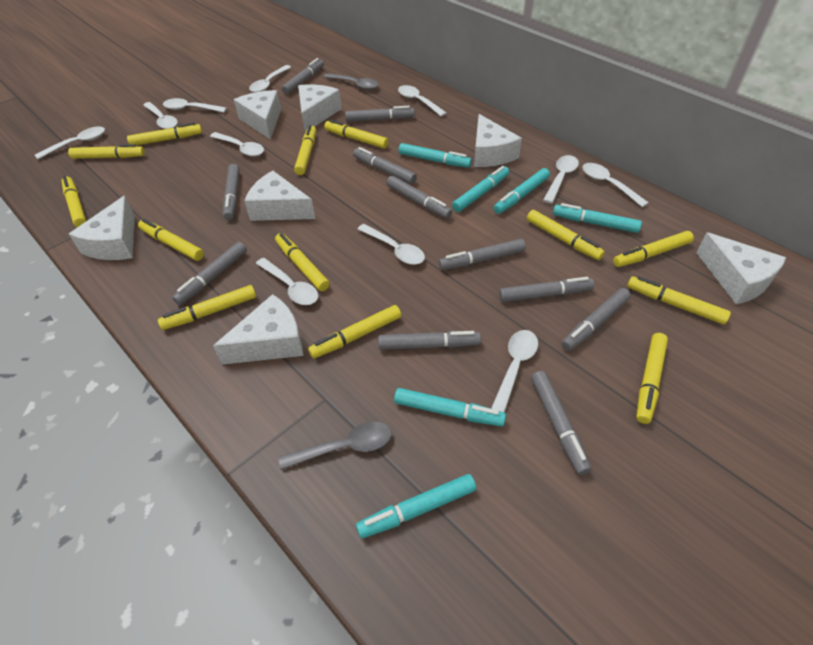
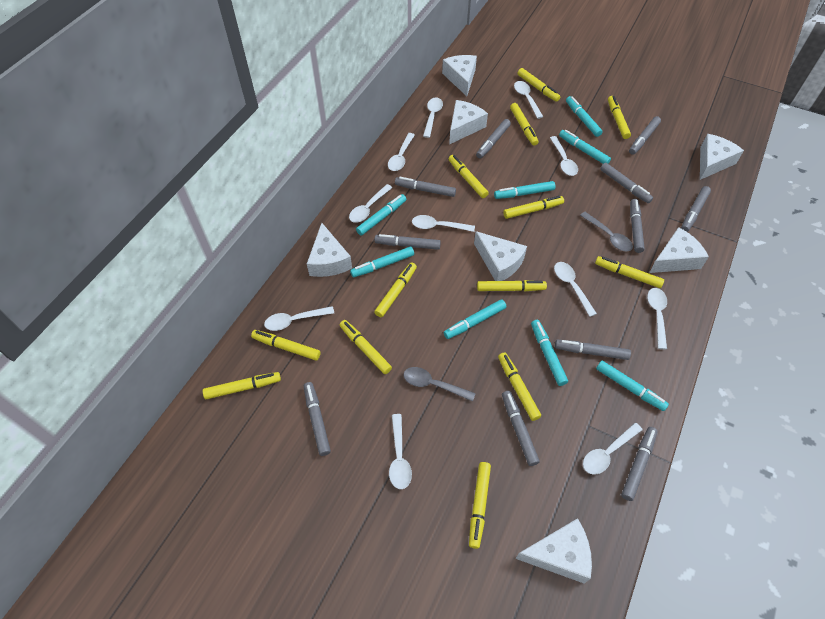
turquoise marker: 6 -> 8

